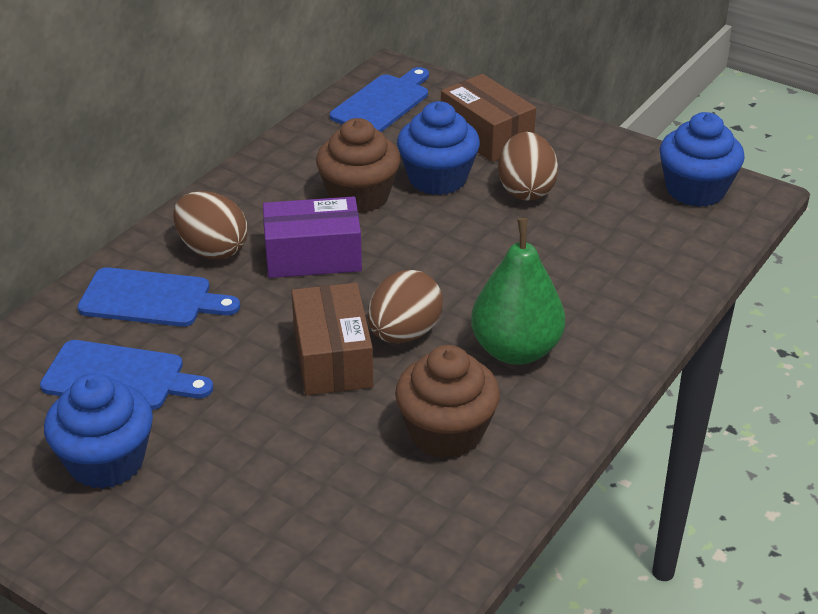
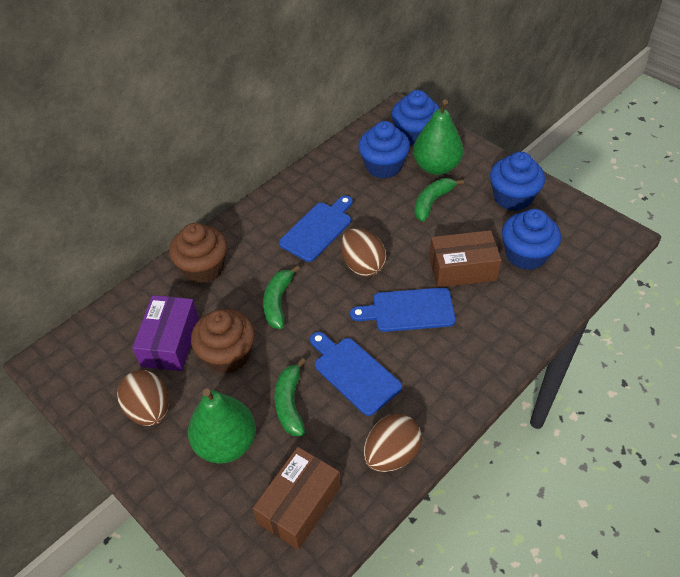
blue cupcake: 3 -> 4
green banana: 0 -> 3
green pear: 1 -> 2

